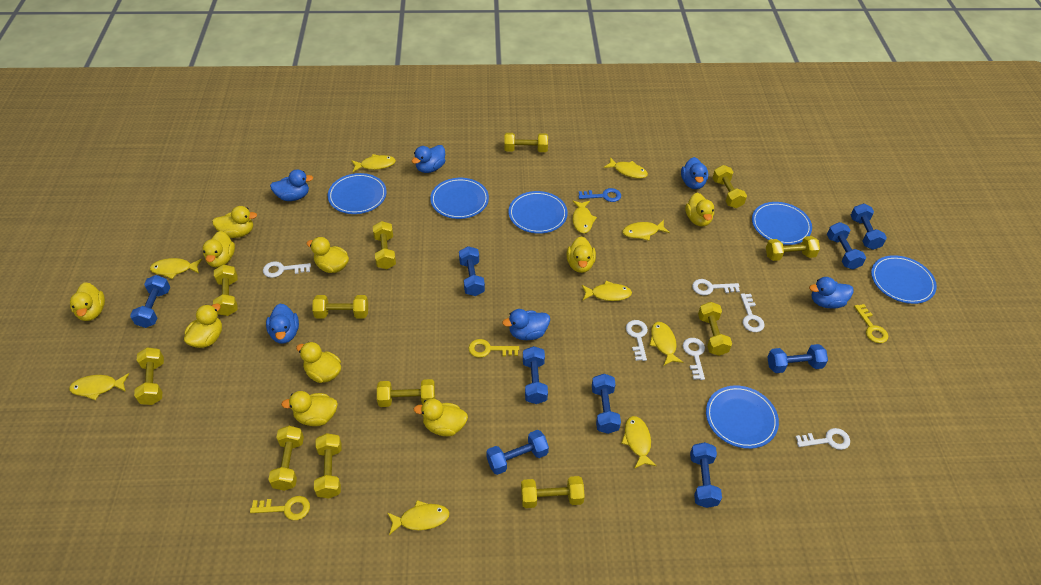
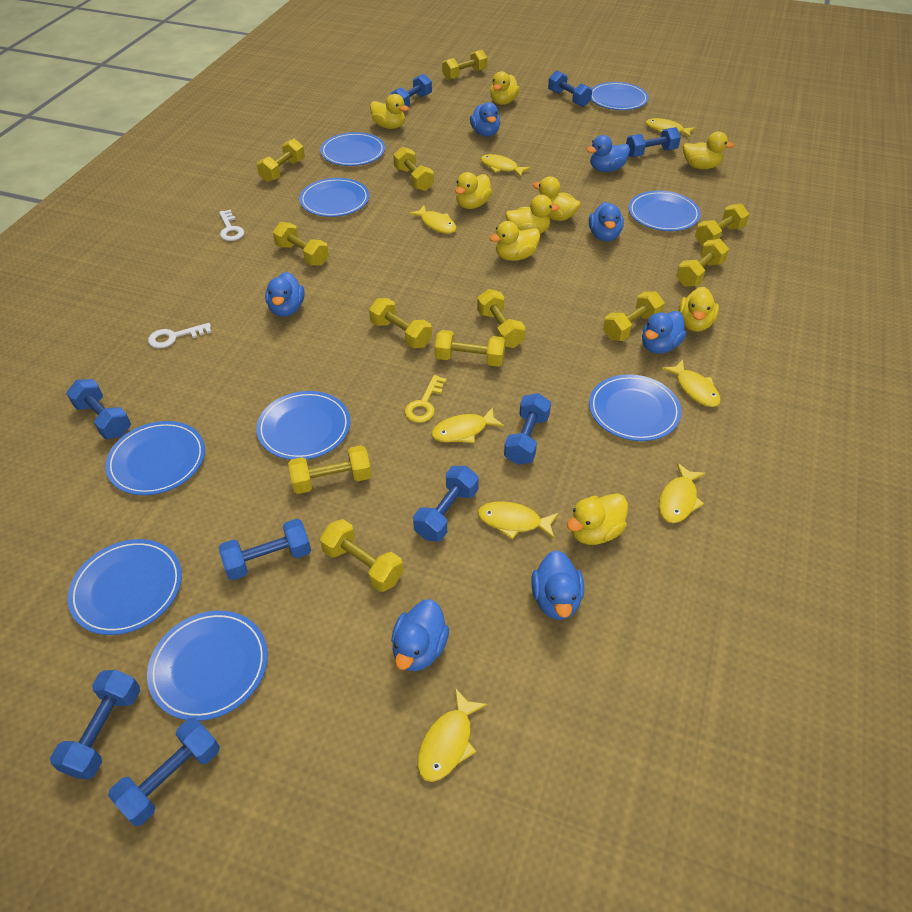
blue duck: 6 -> 7
blue key: 1 -> 0
blue plate: 6 -> 9
white key: 6 -> 2
yellow duck: 10 -> 9
yellow fish: 10 -> 8
yellow key: 3 -> 1

